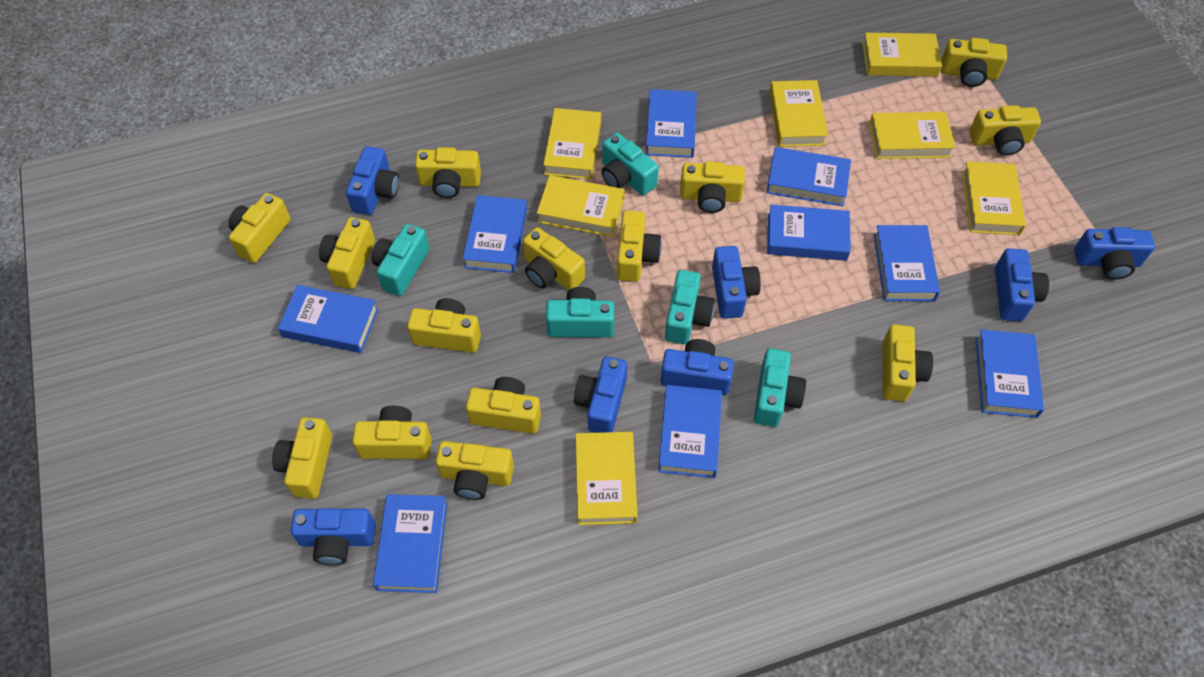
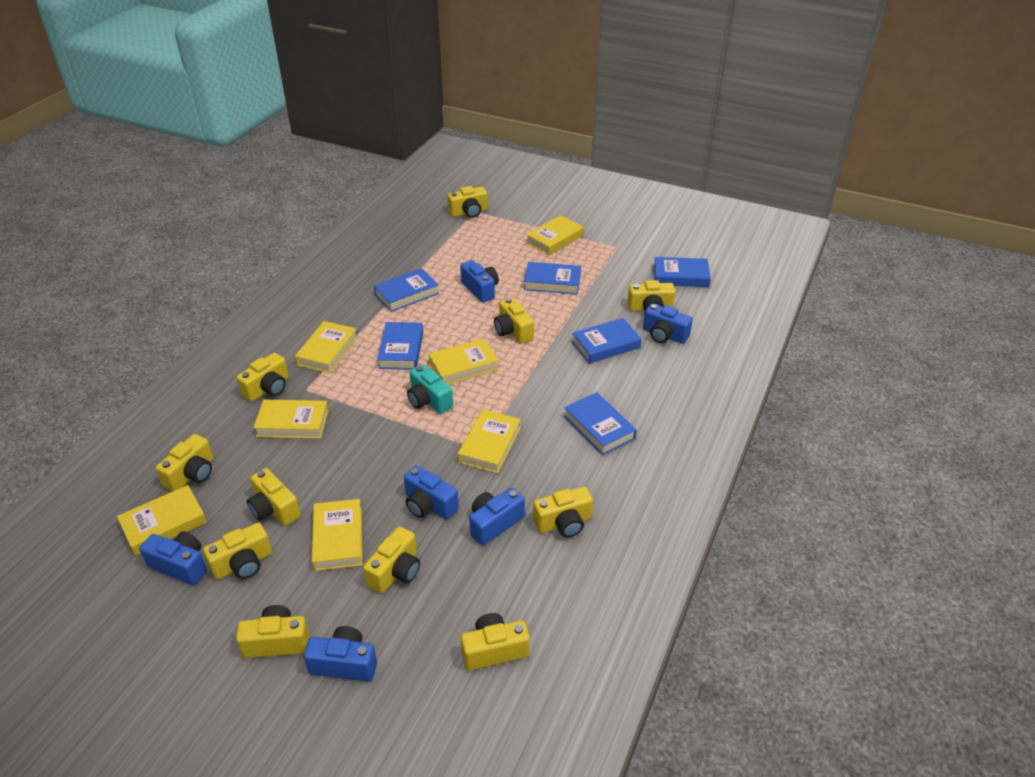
blue book: 9 -> 6
blue camera: 7 -> 6
turquoise camera: 5 -> 1
yellow camera: 14 -> 11

